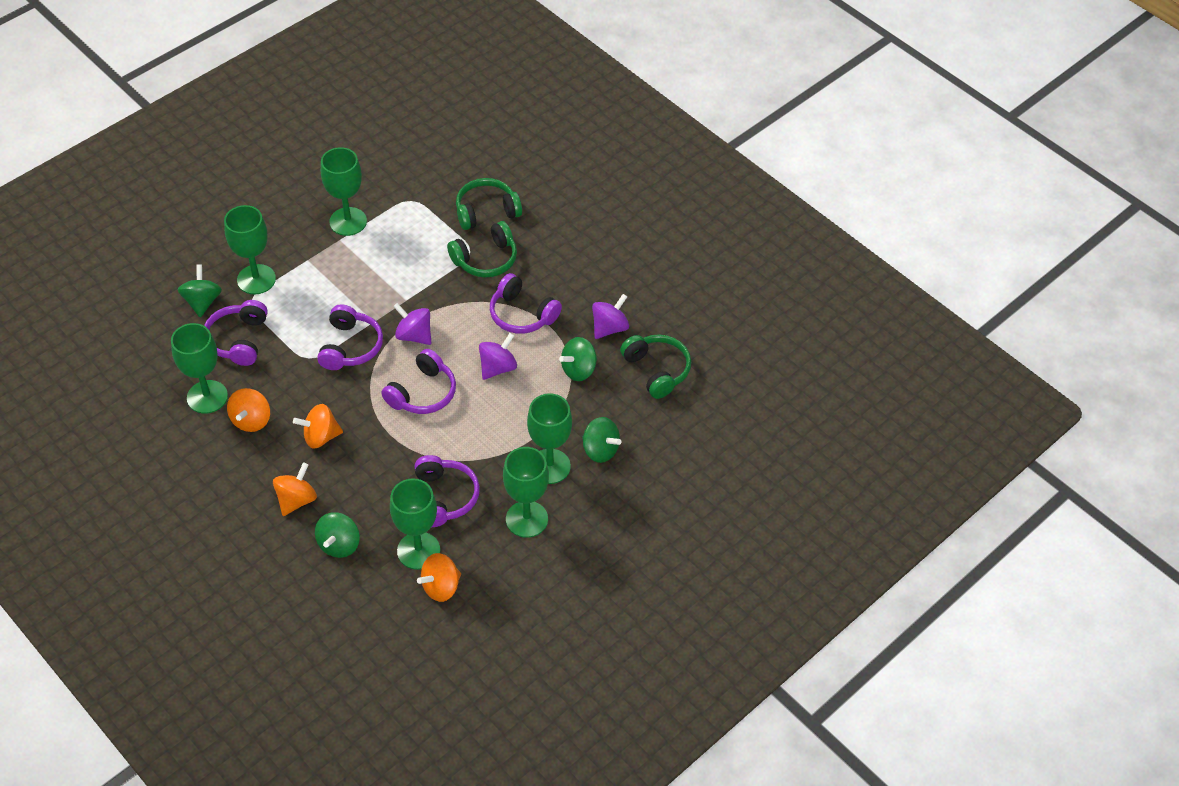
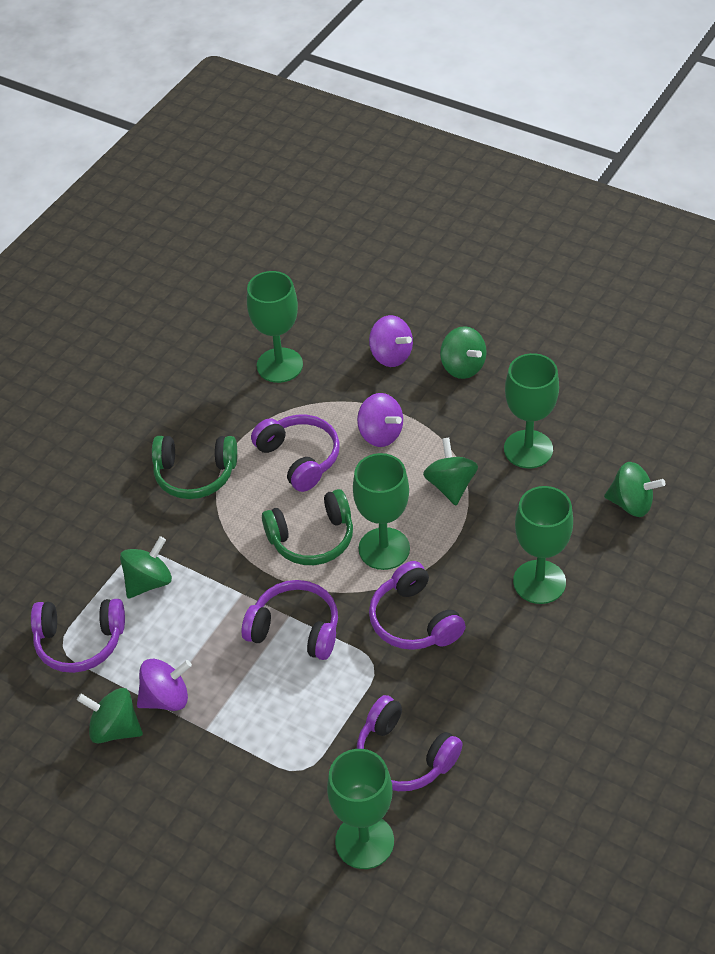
green goblet: 6 -> 5
green headphones: 3 -> 2
green spinning top: 4 -> 5
orange spinning top: 4 -> 0

